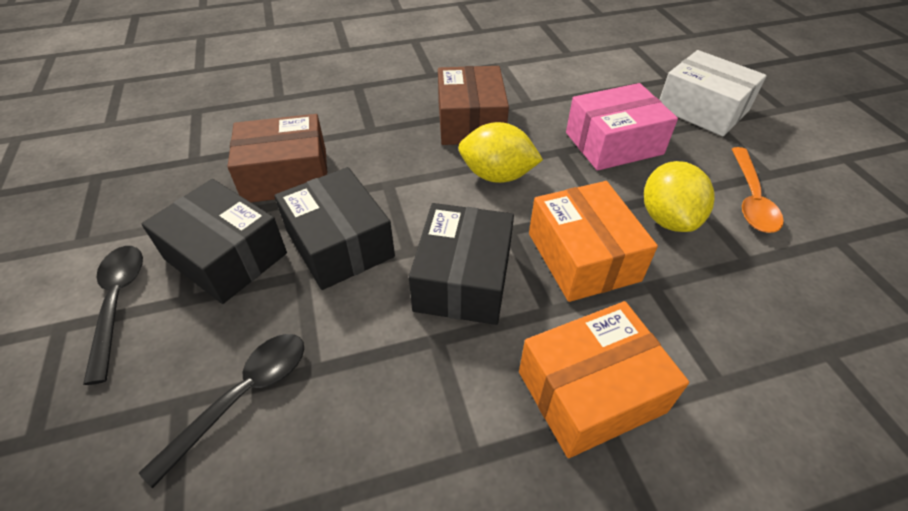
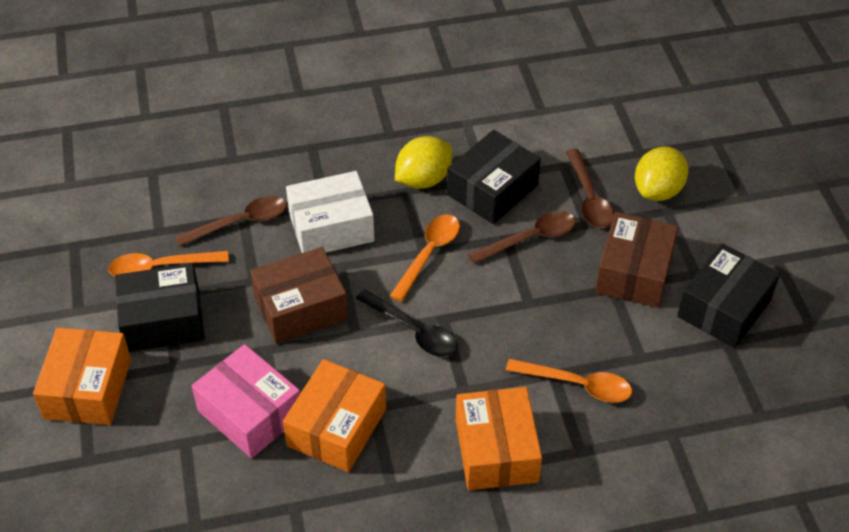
black spoon: 2 -> 1
brown spoon: 0 -> 3
orange box: 2 -> 3
orange spoon: 1 -> 3

